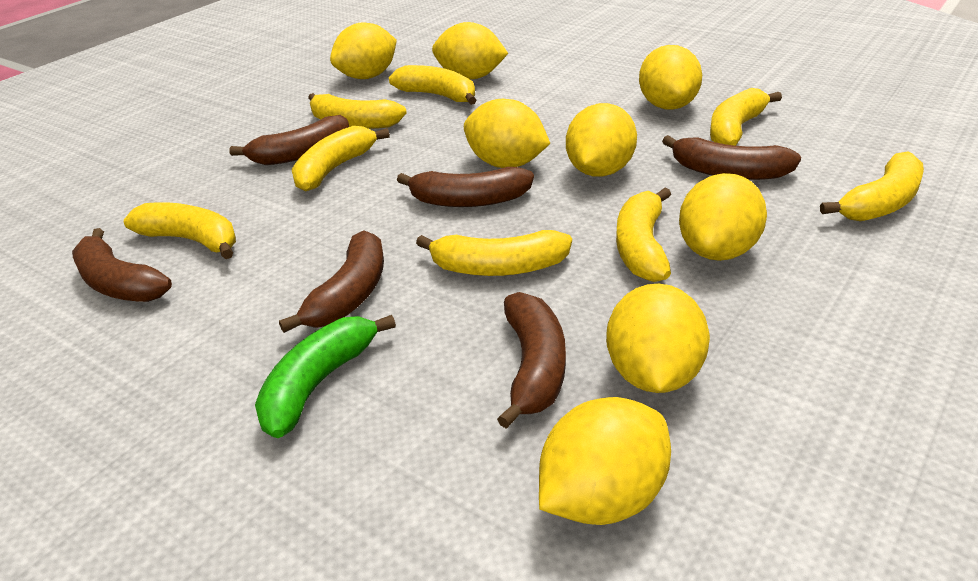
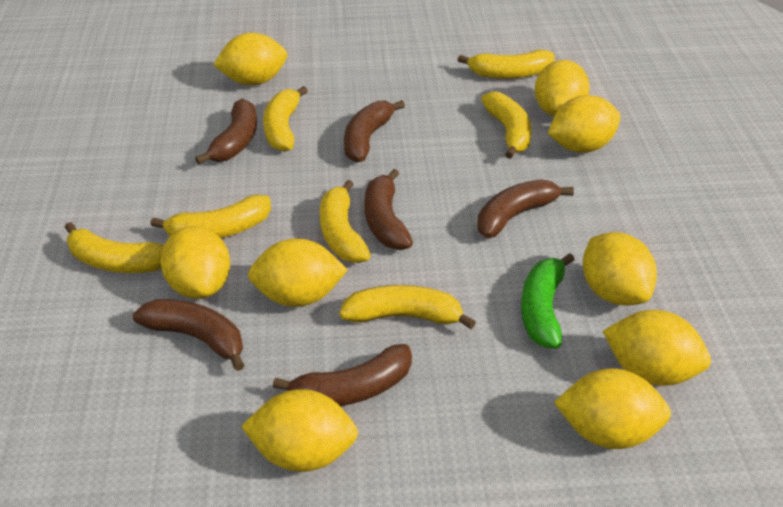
yellow banana: 8 -> 7
yellow lemon: 8 -> 9

